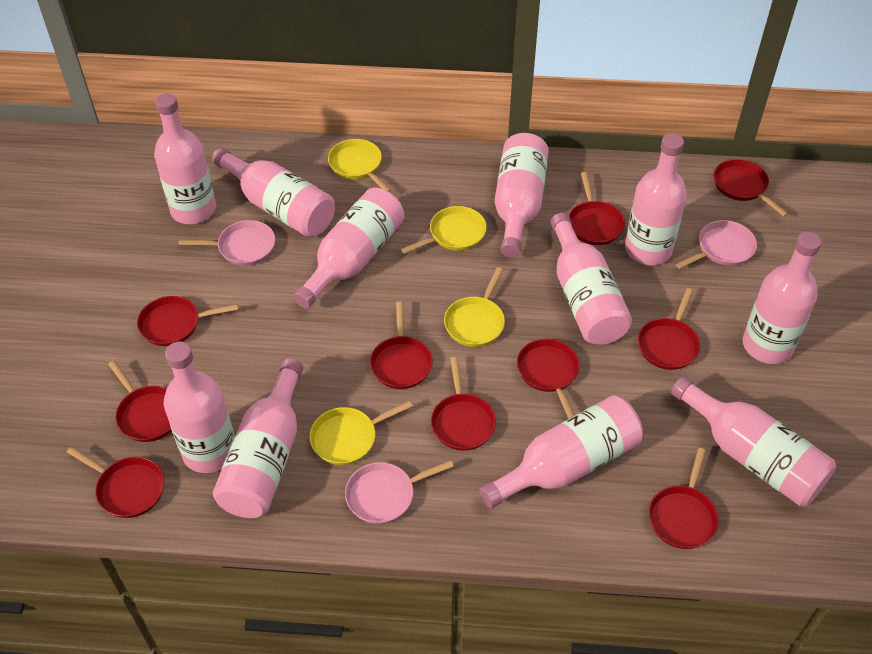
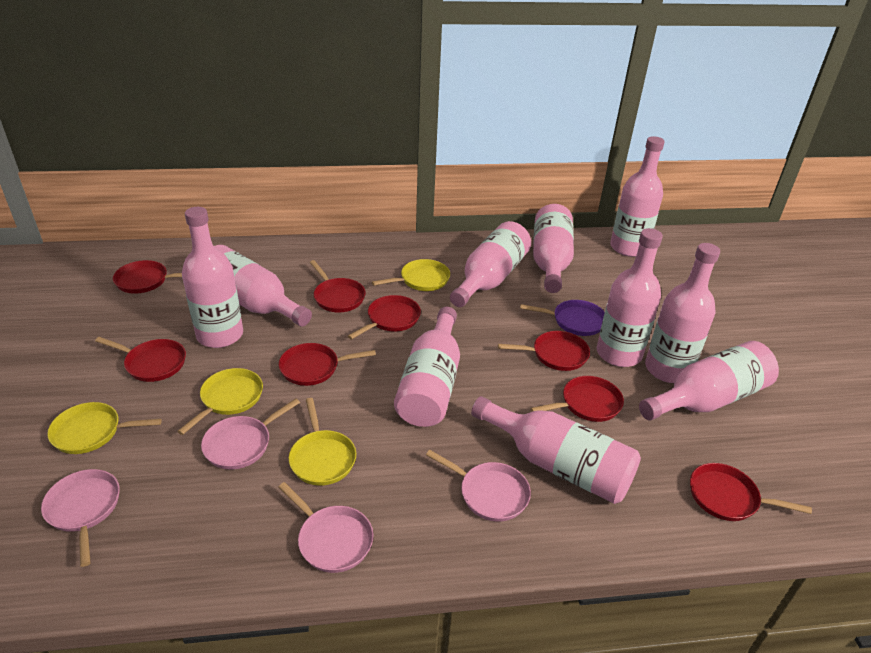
pink bottle: 11 -> 10
pink pan: 3 -> 4
purple pan: 0 -> 1
red pan: 10 -> 8

